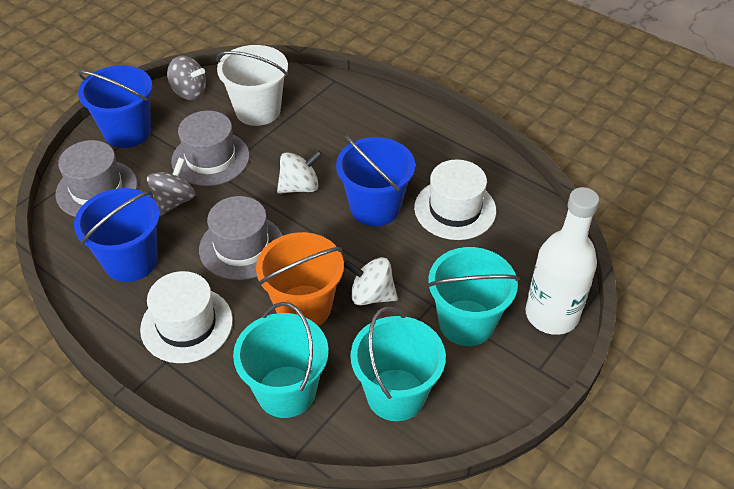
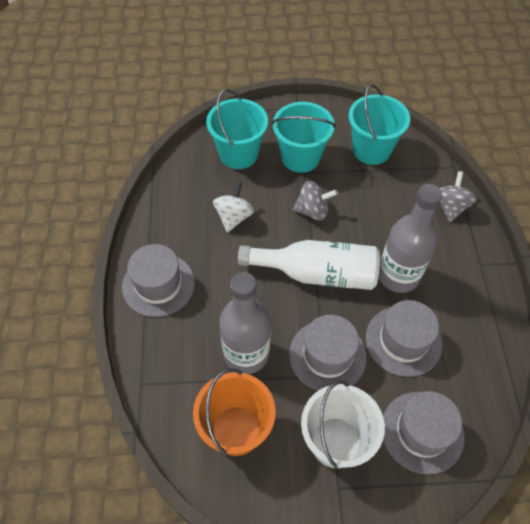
blue bucket: 3 -> 0
grey bottle: 0 -> 2
grey hat: 3 -> 4
white hat: 2 -> 0
white spinning top: 2 -> 1

